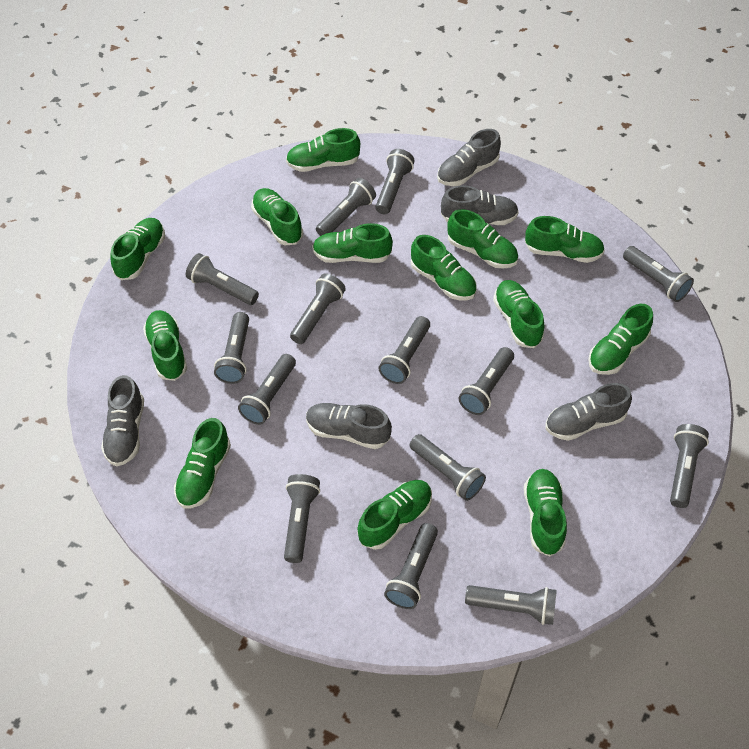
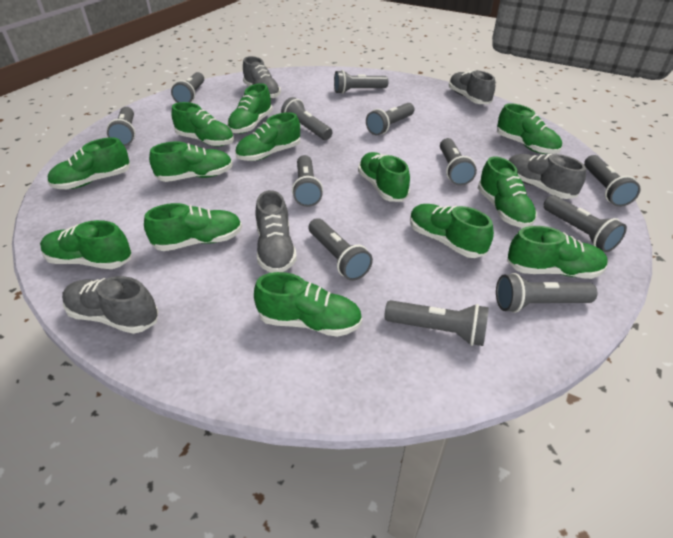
grey flashlight: 14 -> 12

